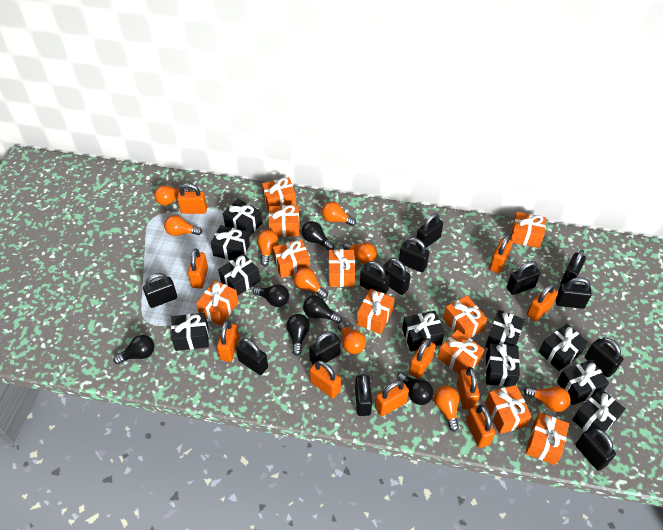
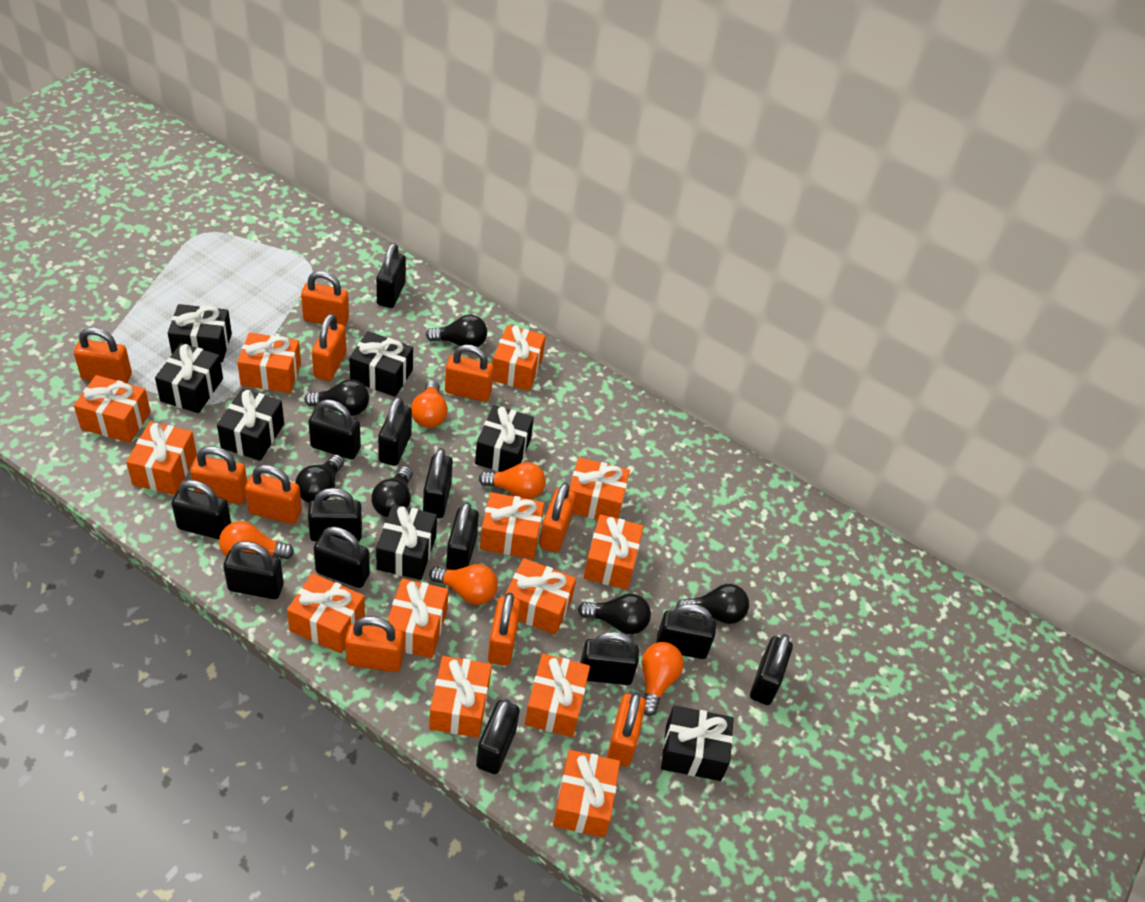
black gift: 10 -> 7
orange gift: 11 -> 13
orange light bulb: 9 -> 5

